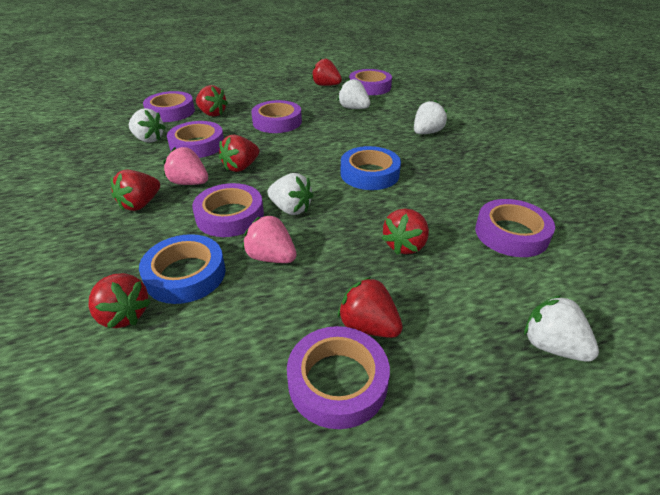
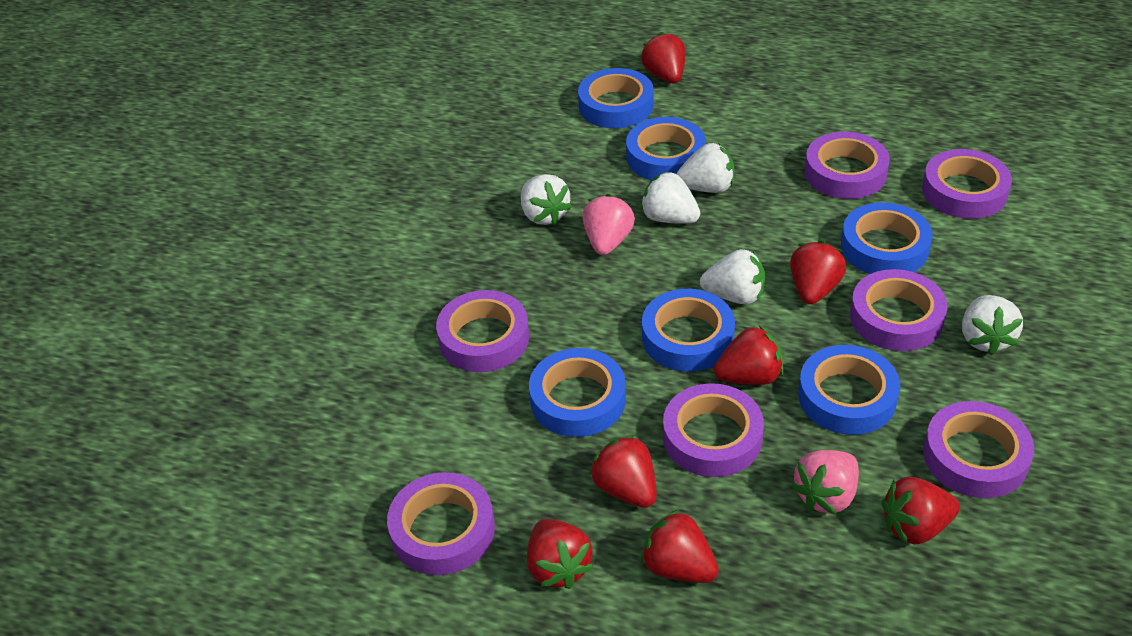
blue tape: 2 -> 6

